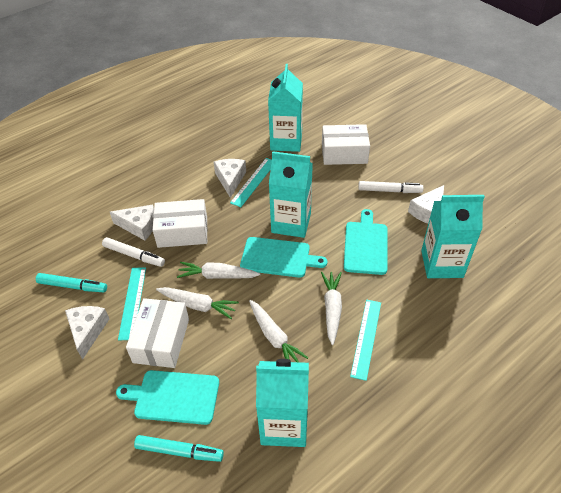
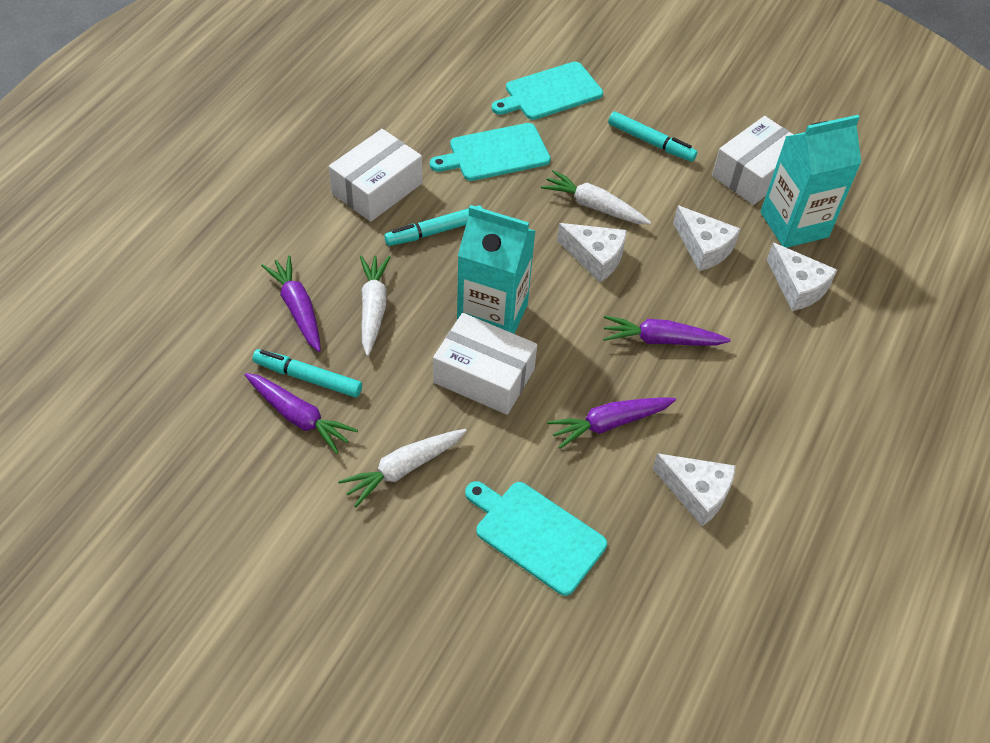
purple carrot: 0 -> 4
turquoise carton: 4 -> 2
turquoise marker: 2 -> 3
turquoise ruler: 3 -> 0
white carrot: 4 -> 3
white marker: 2 -> 0

